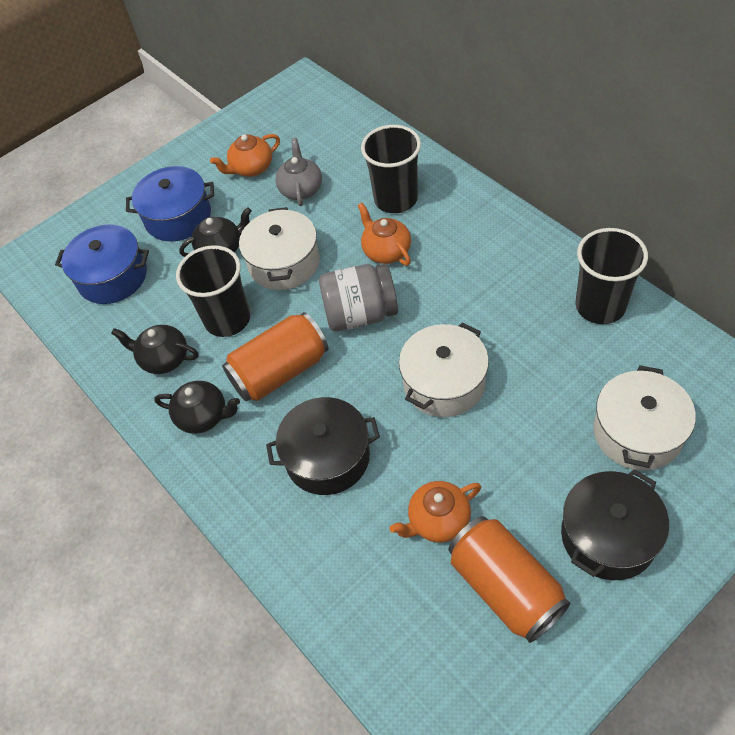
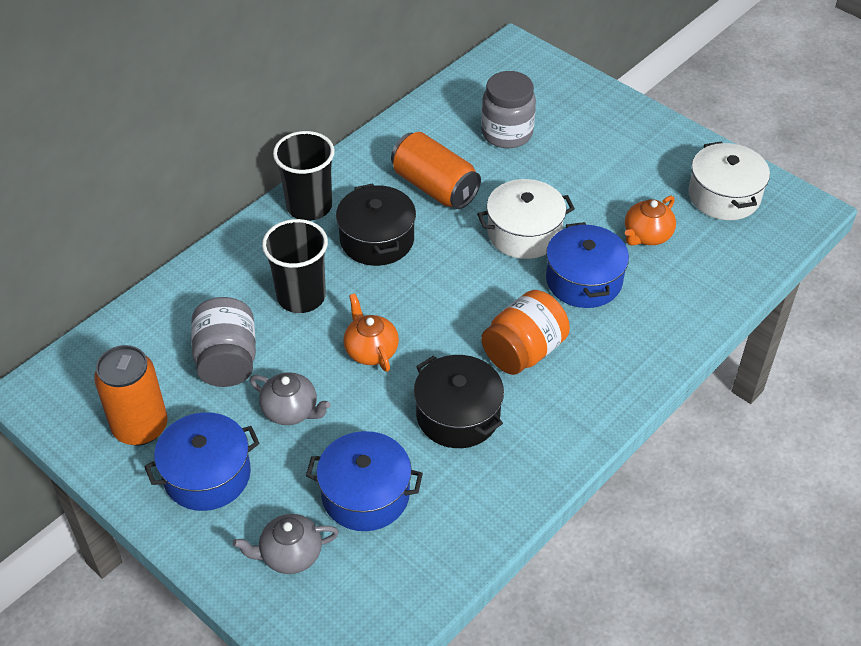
black cup: 3 -> 2
black teapot: 3 -> 0
blue pot: 2 -> 3
grey jar: 1 -> 2
grey teapot: 1 -> 2
orange jar: 0 -> 1
orange teapot: 3 -> 2
white pot: 3 -> 2

